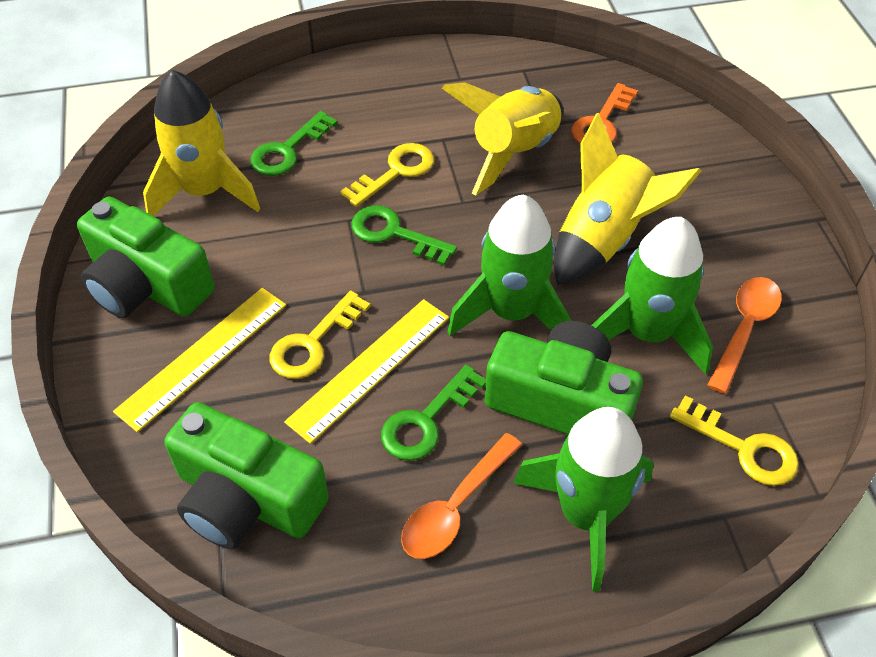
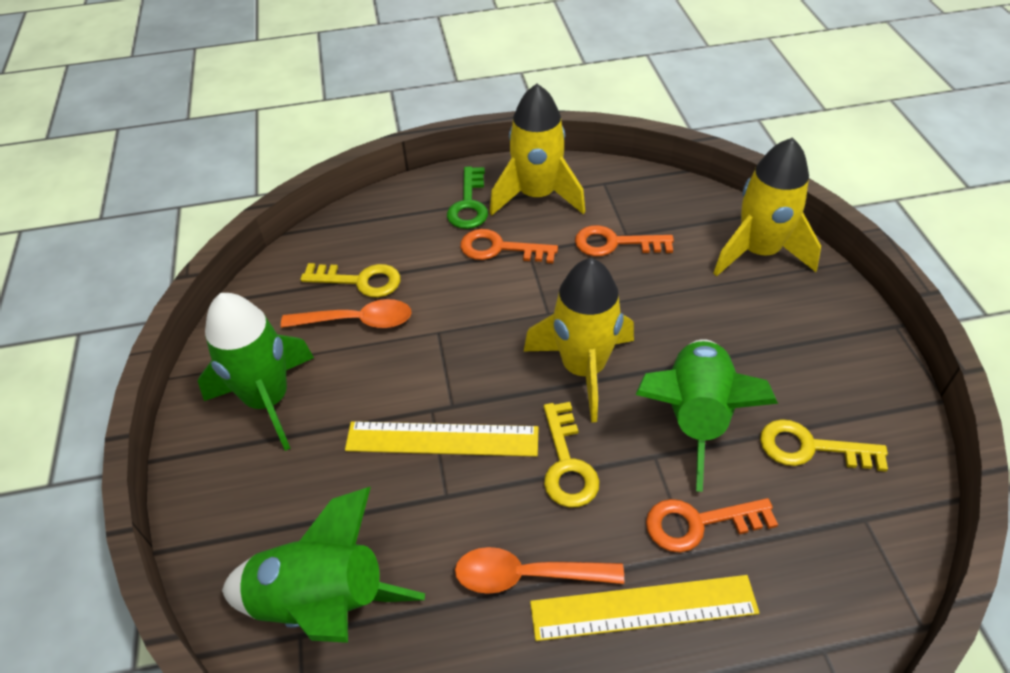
green camera: 3 -> 0
green key: 3 -> 1
orange key: 1 -> 3

